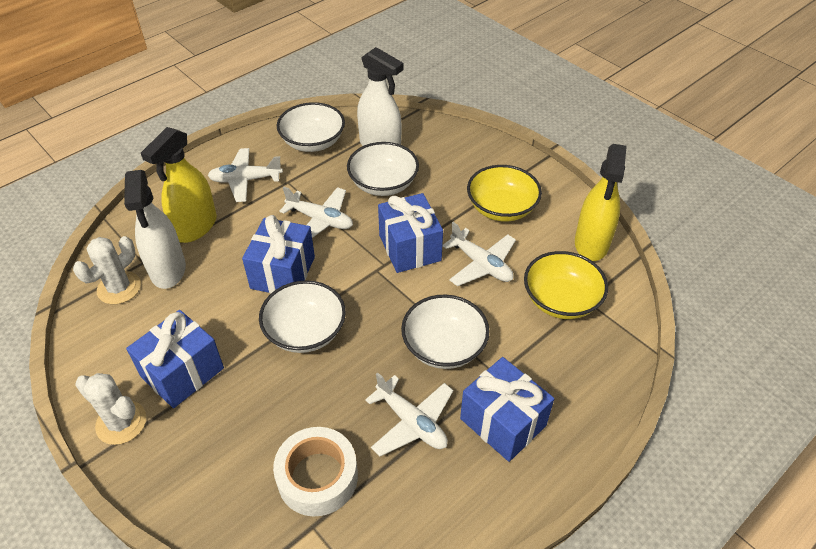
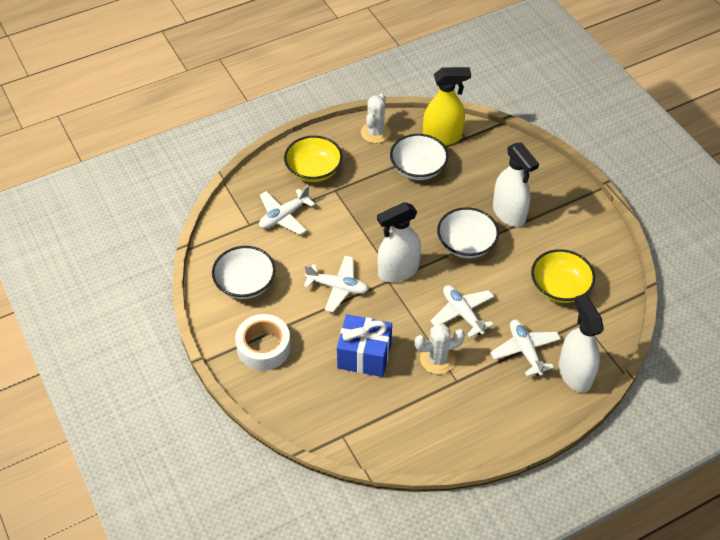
blue gift: 4 -> 1
white bowl: 4 -> 3
white spray bottle: 2 -> 3
yellow spray bottle: 2 -> 1

